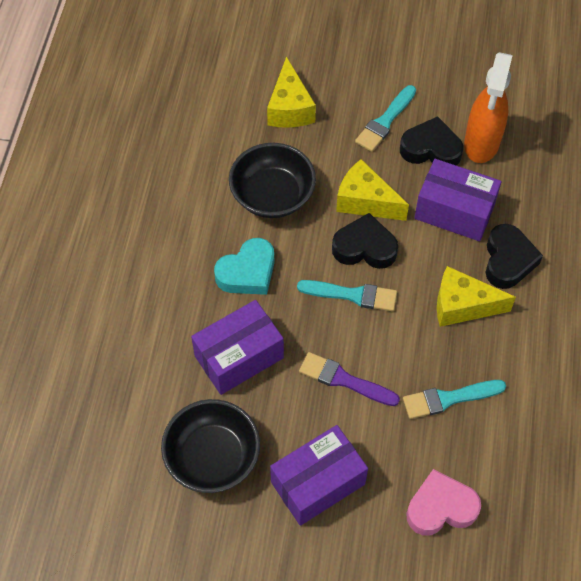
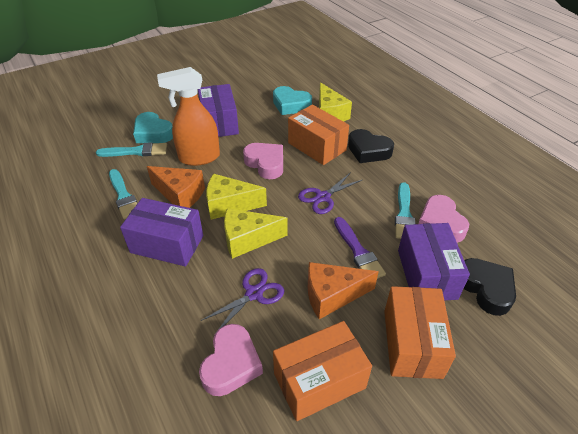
black bowl: 2 -> 0
black heart: 3 -> 2
orange box: 0 -> 3
orange cheese: 0 -> 2
pink heart: 1 -> 3
purple scissors: 0 -> 2
turquoise heart: 1 -> 2

